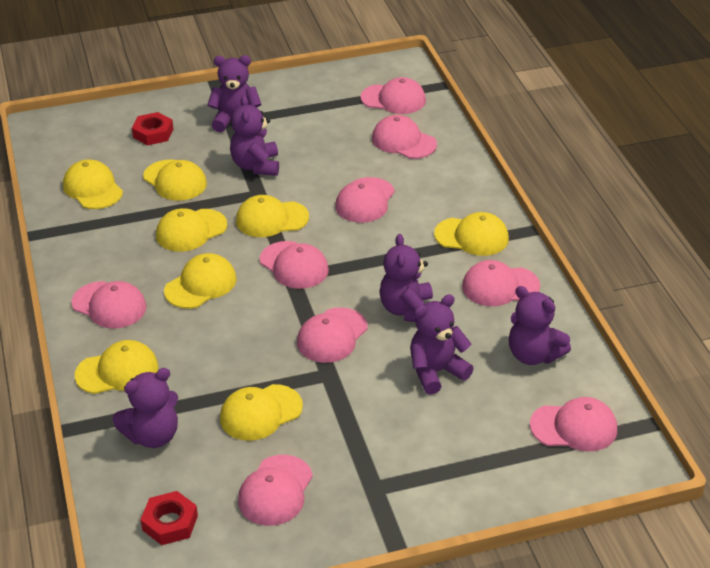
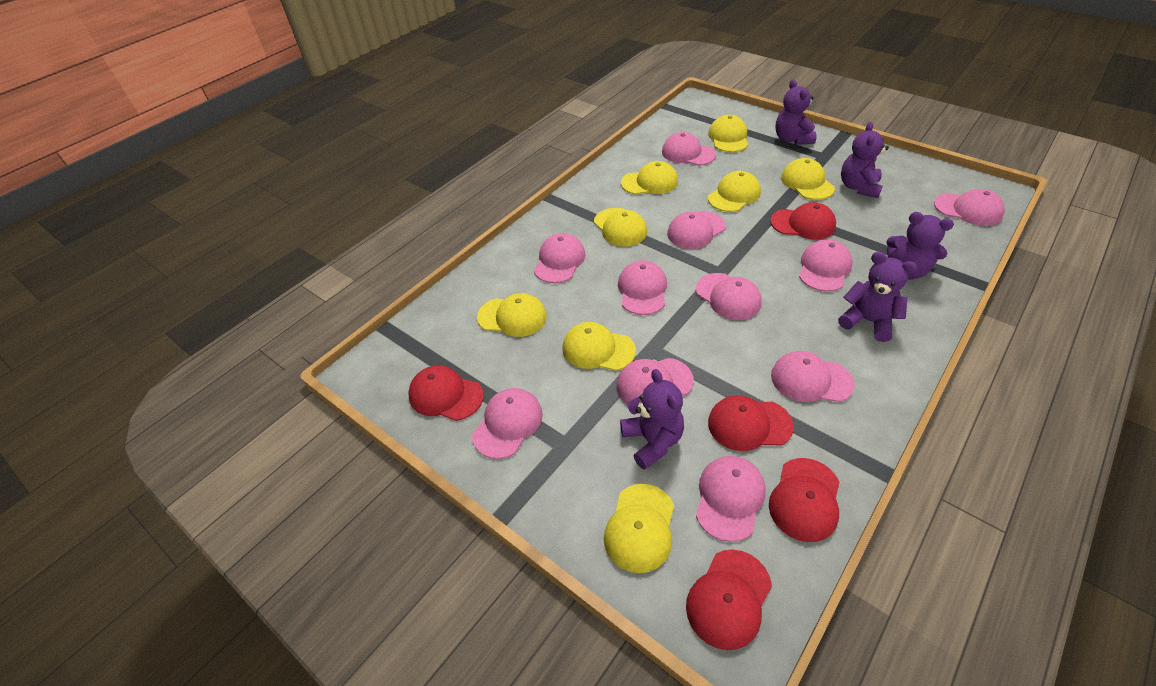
pink cap: 9 -> 11
purple teddy bear: 6 -> 5
red cap: 0 -> 5
red nut: 2 -> 0

